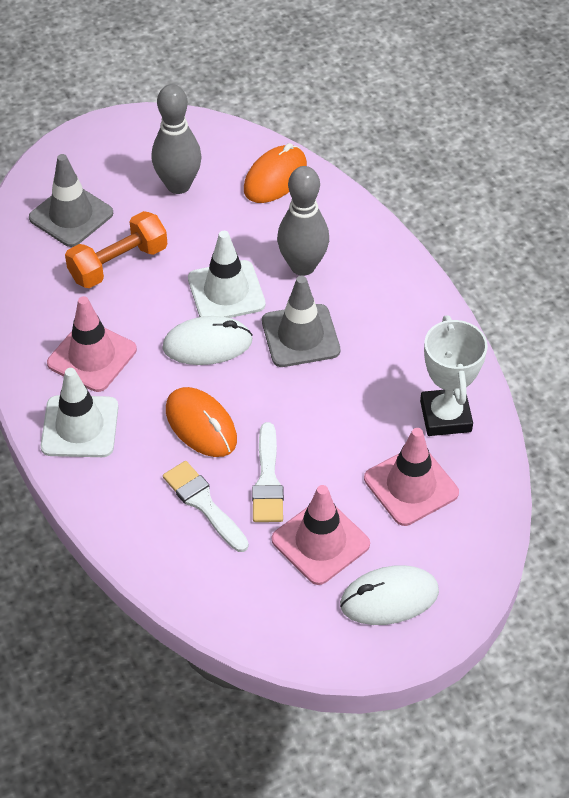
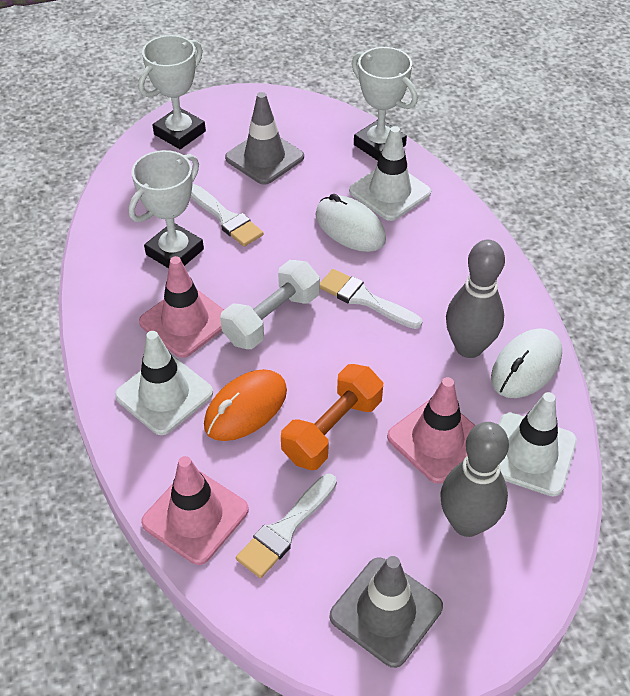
orange mouse: 2 -> 1
white brush: 2 -> 3
white dumbbell: 0 -> 1
white traffic cone: 2 -> 3
white trophy: 1 -> 3

